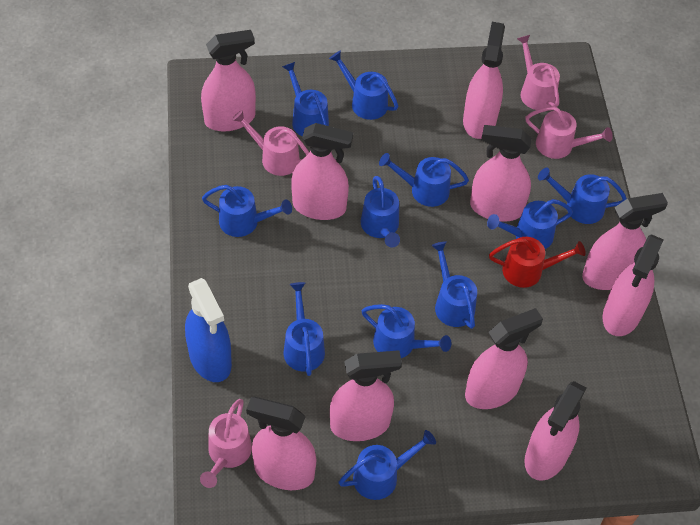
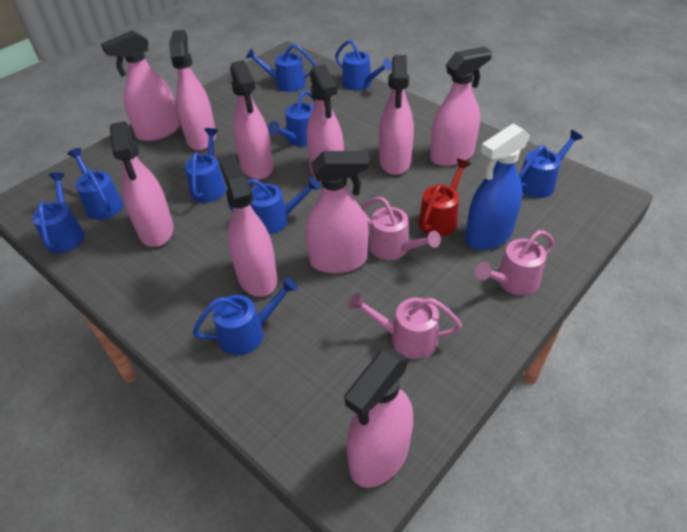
blue watering can: 11 -> 9
pink watering can: 4 -> 3

